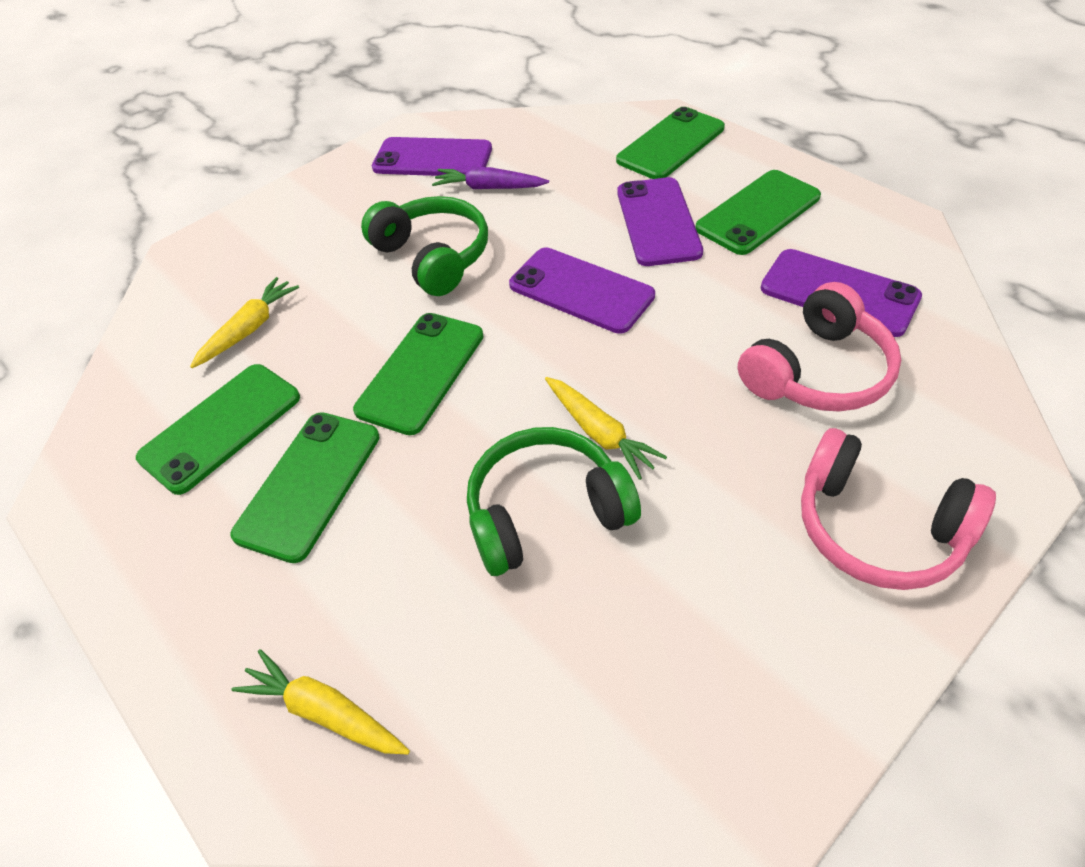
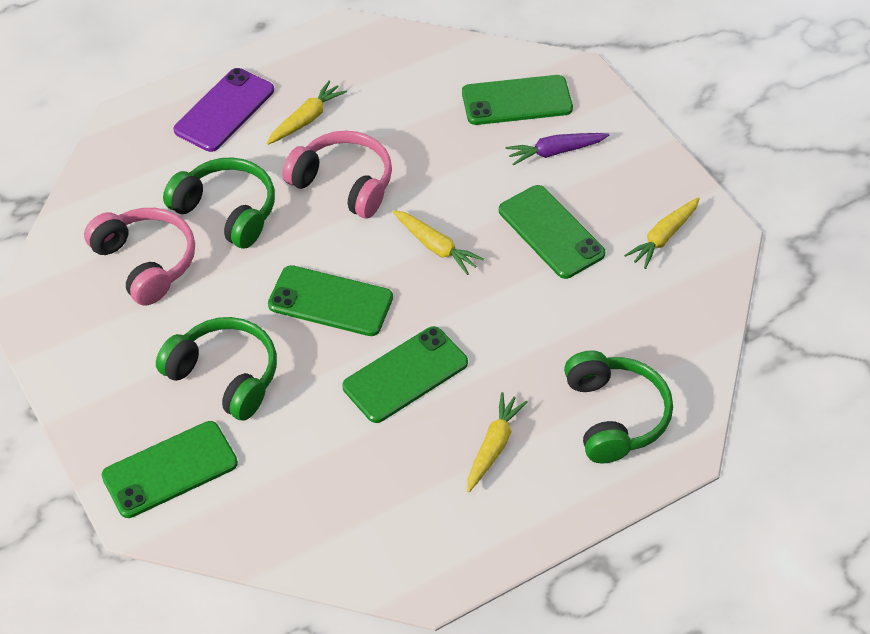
green headphones: 2 -> 3
purple phone: 4 -> 1
yellow carrot: 3 -> 4

